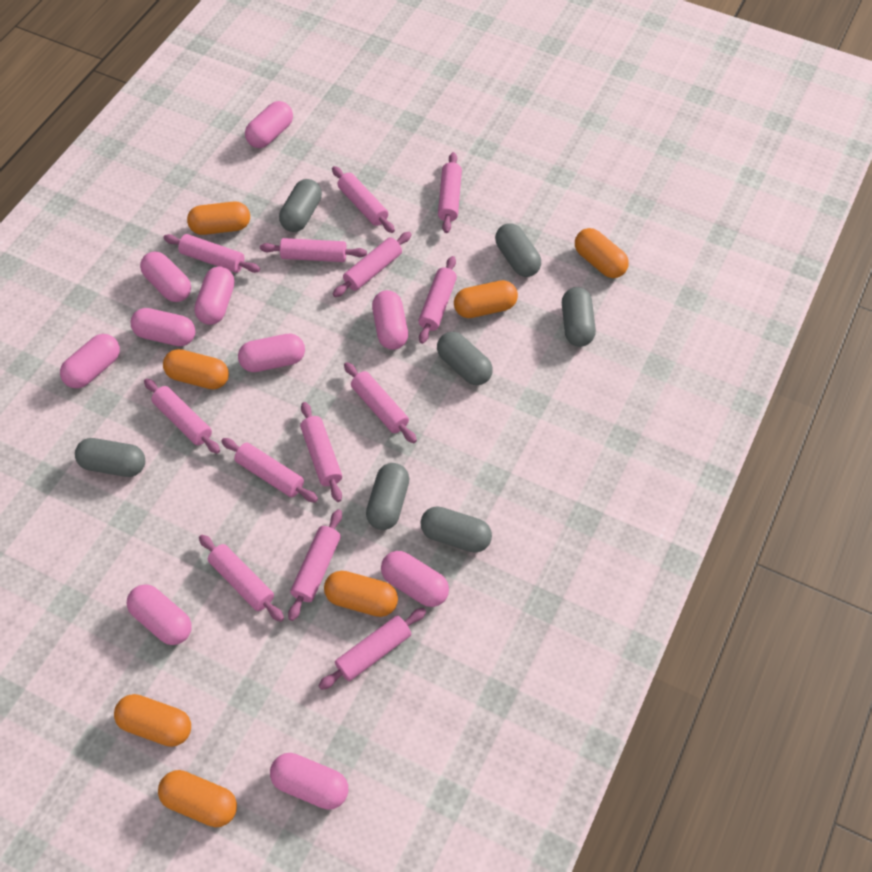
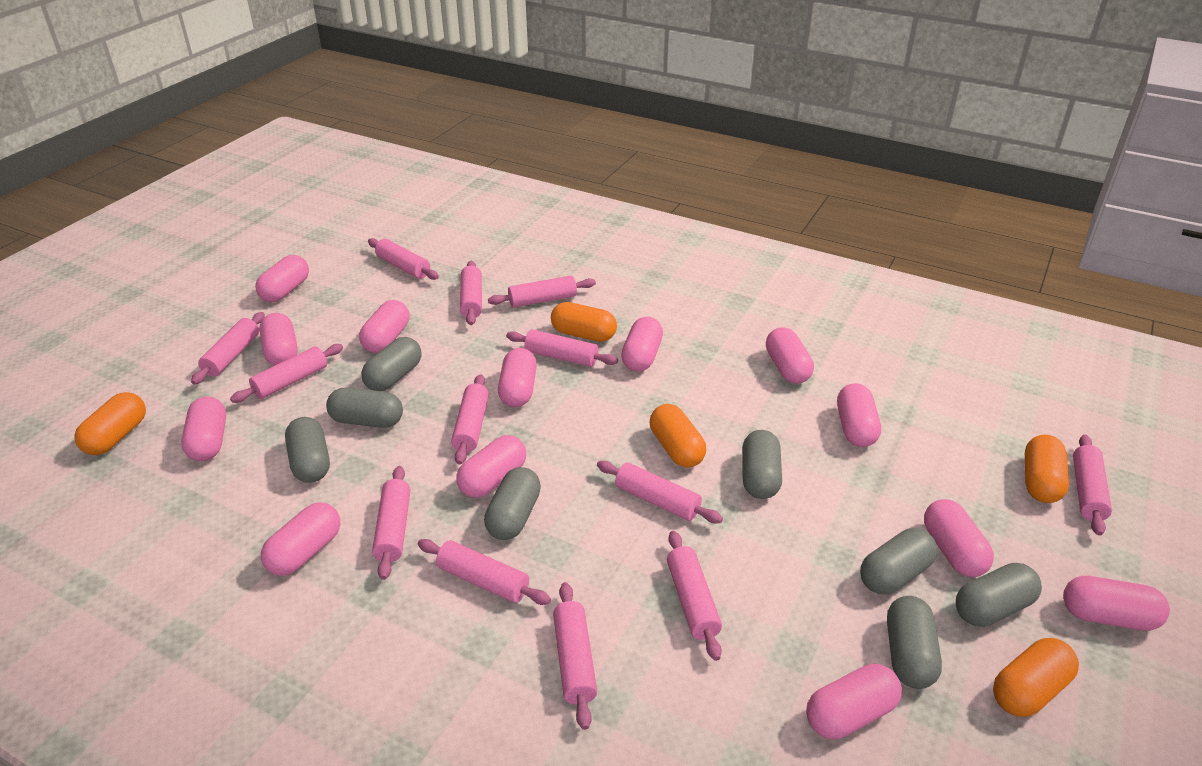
grey capsule: 7 -> 8
orange capsule: 7 -> 5
pink capsule: 10 -> 13

